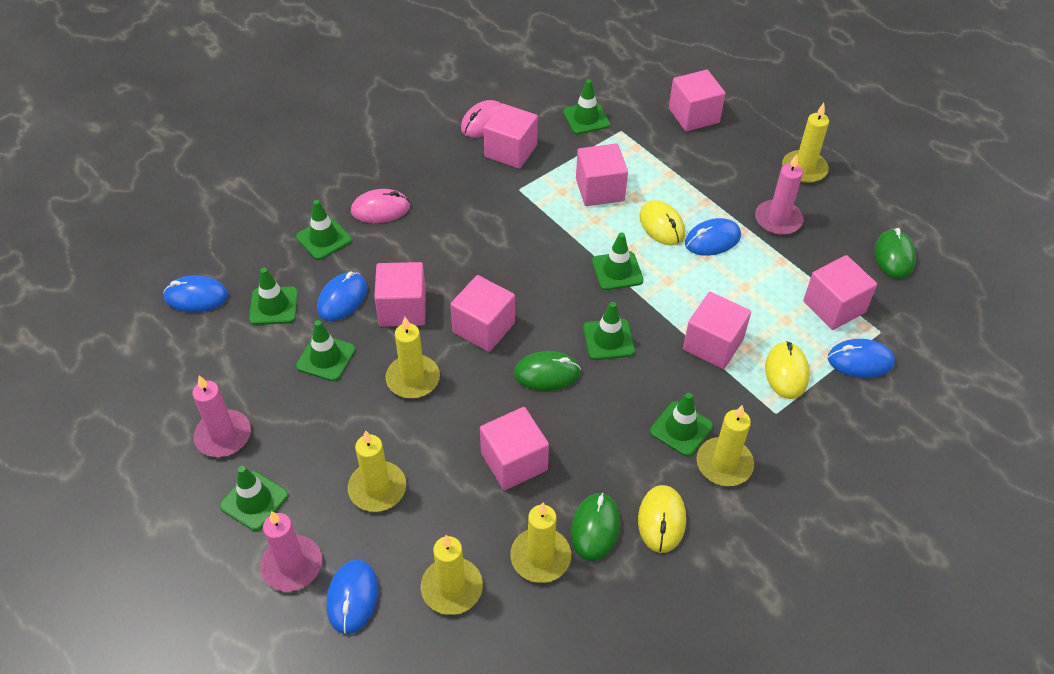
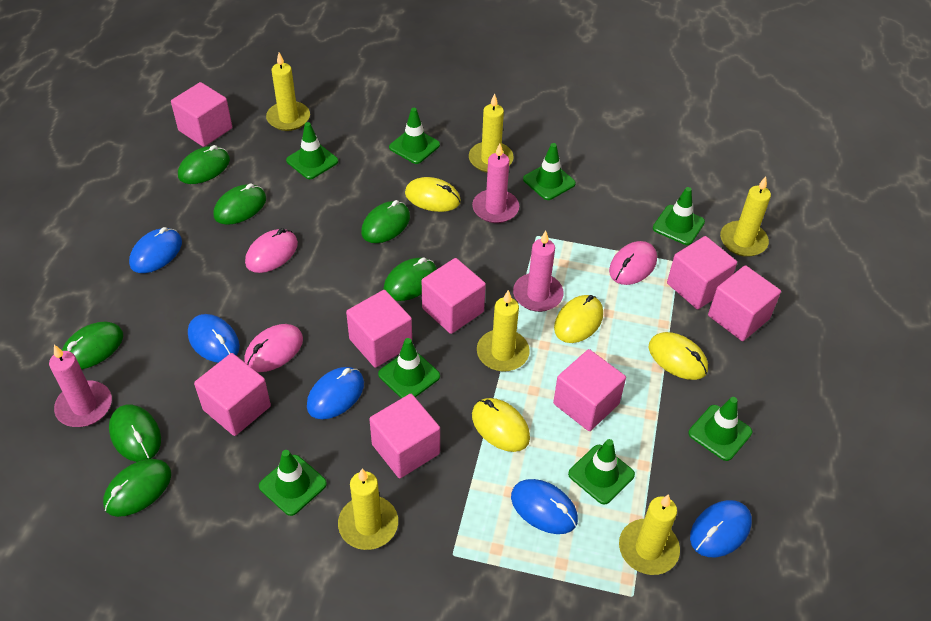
green mouse: 3 -> 7
pink mouse: 2 -> 3
yellow mouse: 3 -> 4

